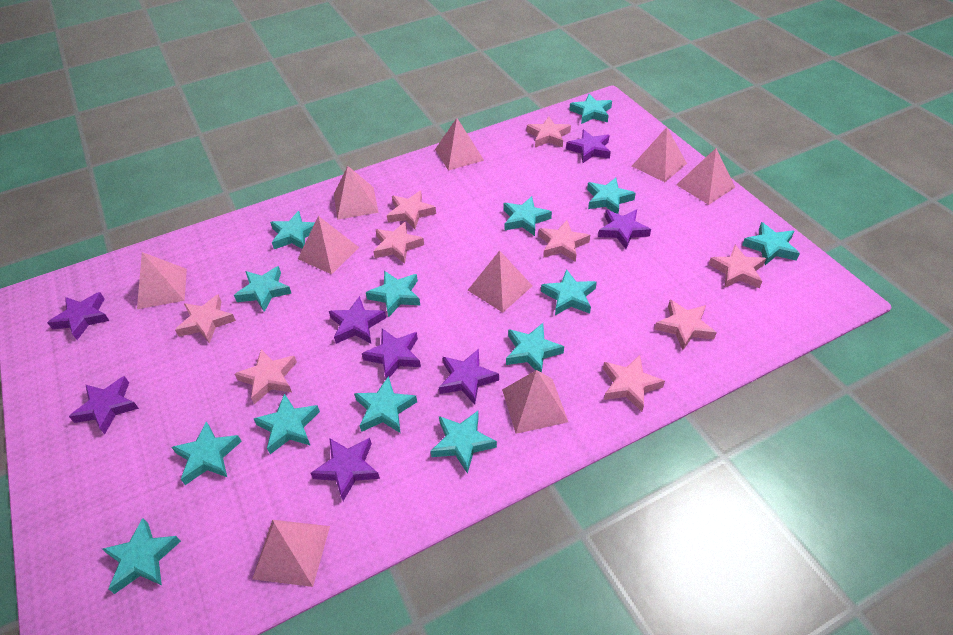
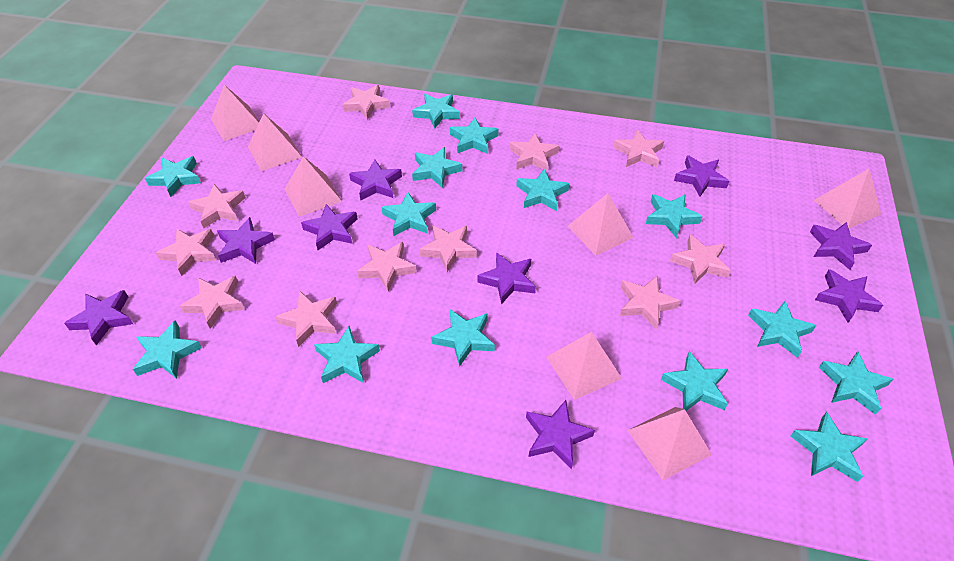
pink pyramid: 9 -> 7
pink star: 9 -> 11
purple star: 8 -> 9

